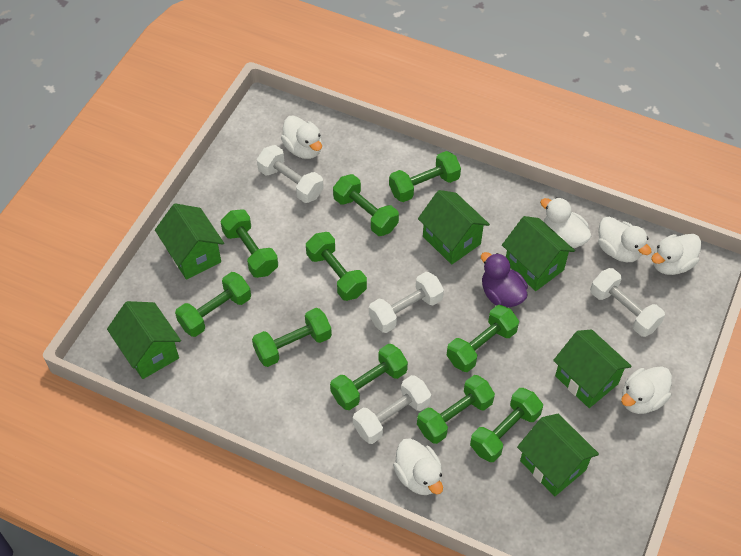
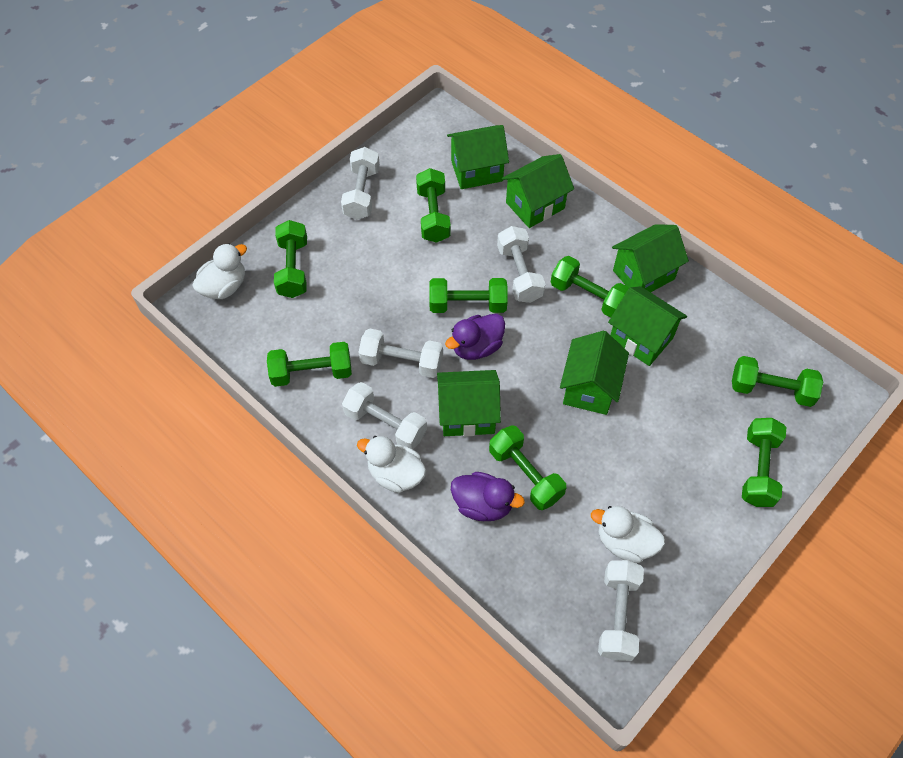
green dumbbell: 10 -> 8
purple duck: 1 -> 2
white duck: 6 -> 3
white dumbbell: 4 -> 5

